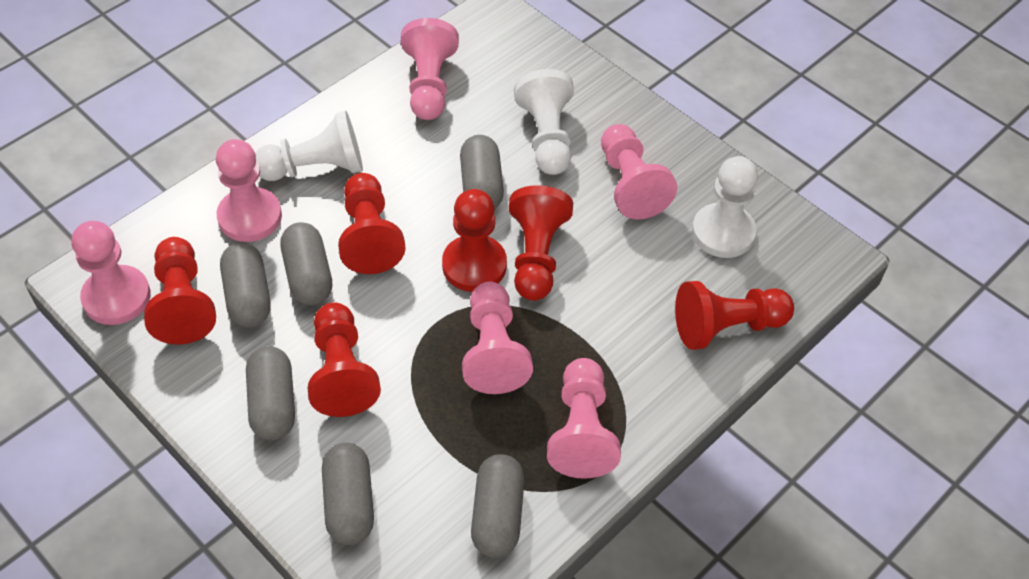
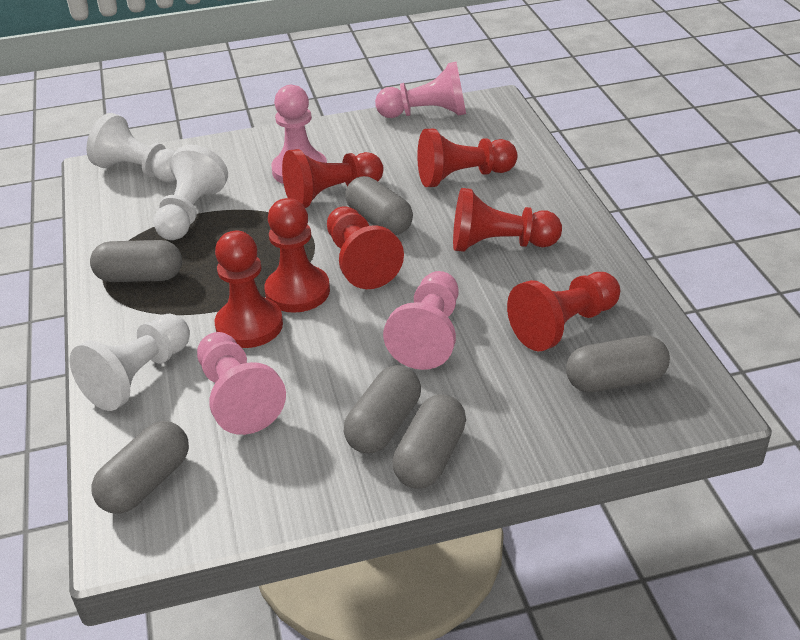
pink pawn: 6 -> 4
red pawn: 6 -> 7

